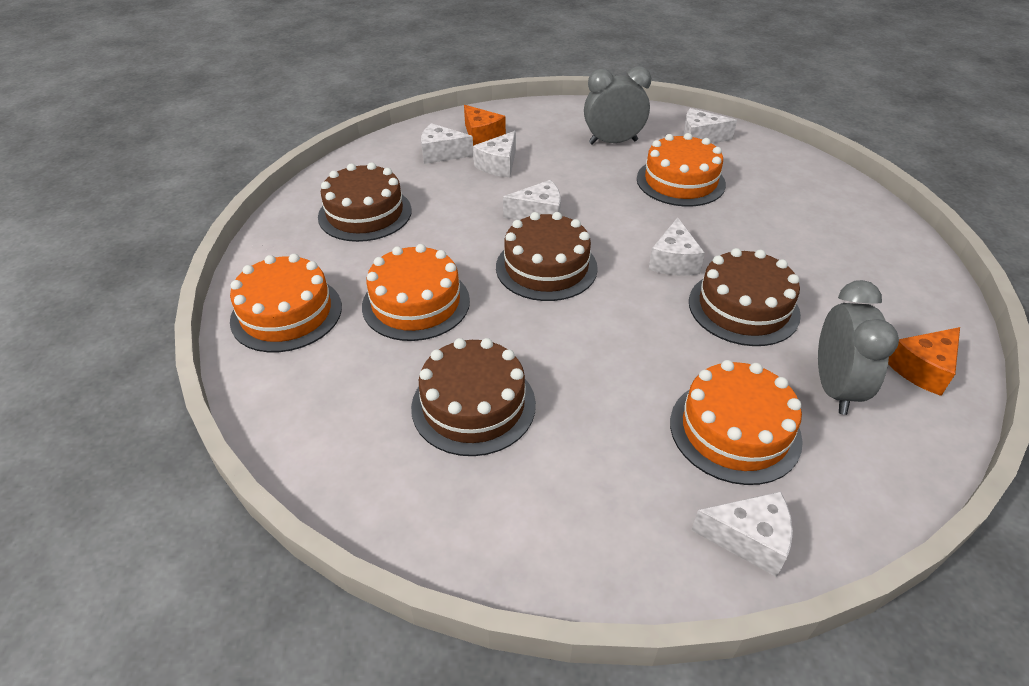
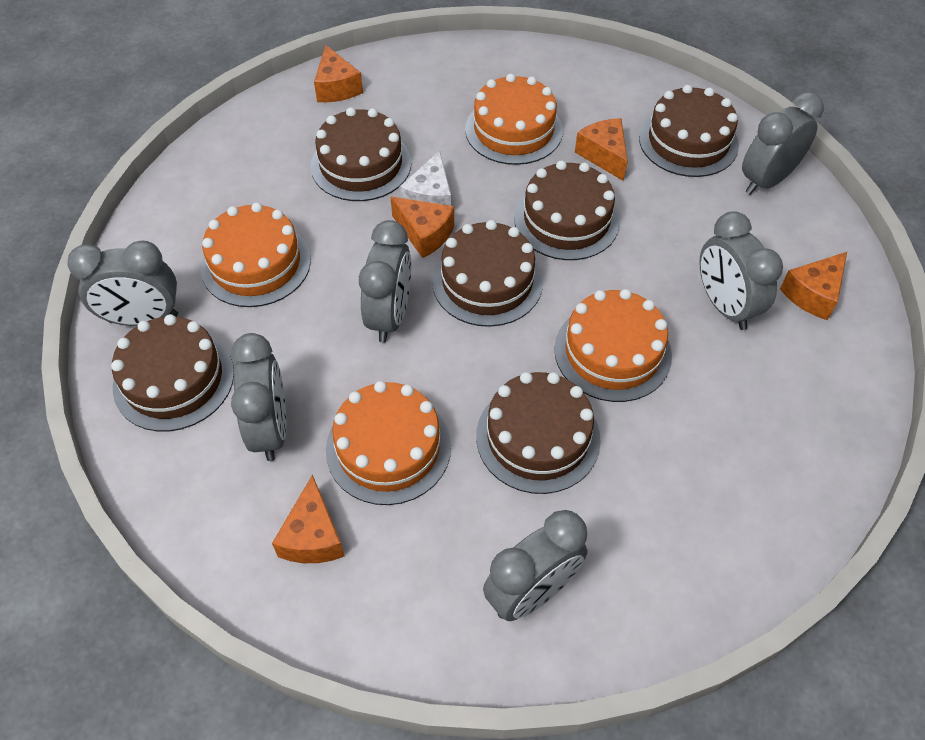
brown cake: 4 -> 6
grey clock: 2 -> 6
orange cheese: 2 -> 5
white cheese: 6 -> 1

